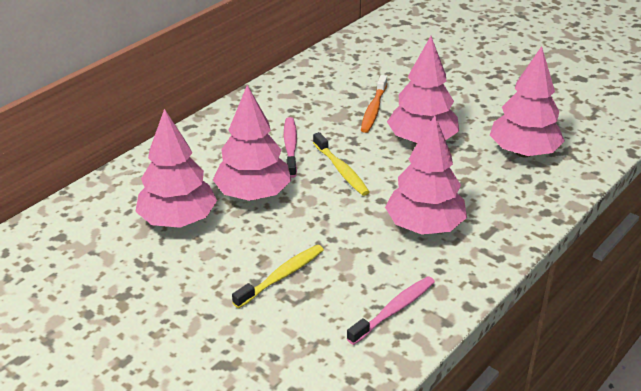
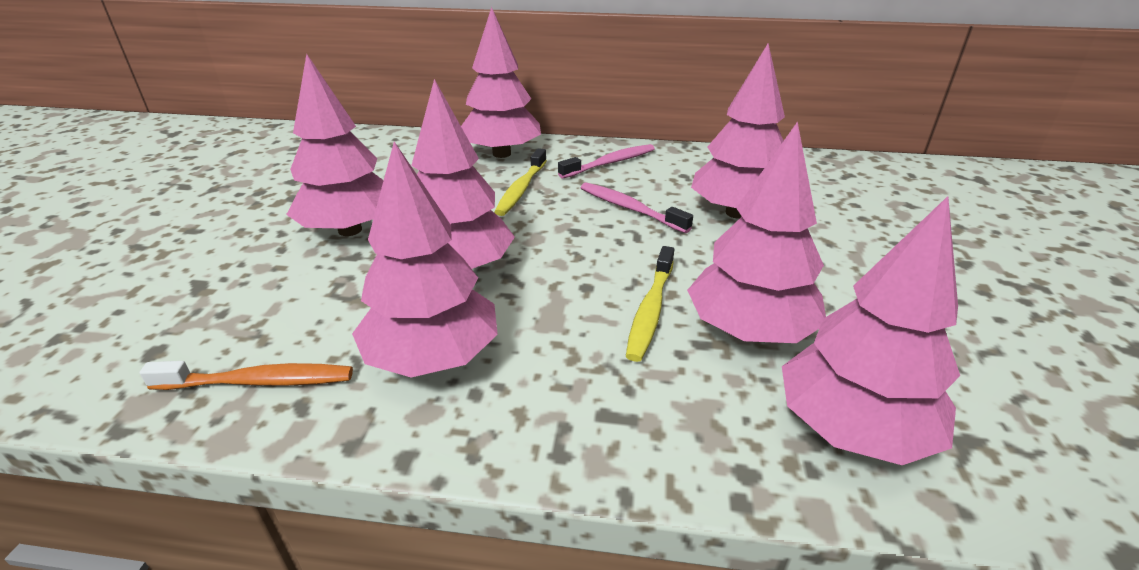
pink tree: 5 -> 7

